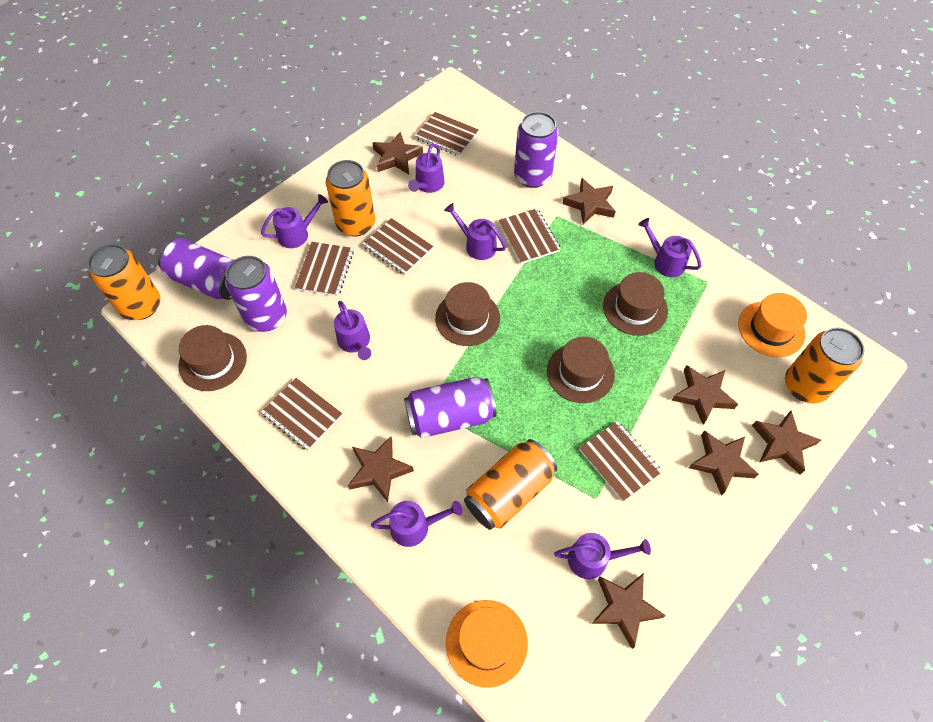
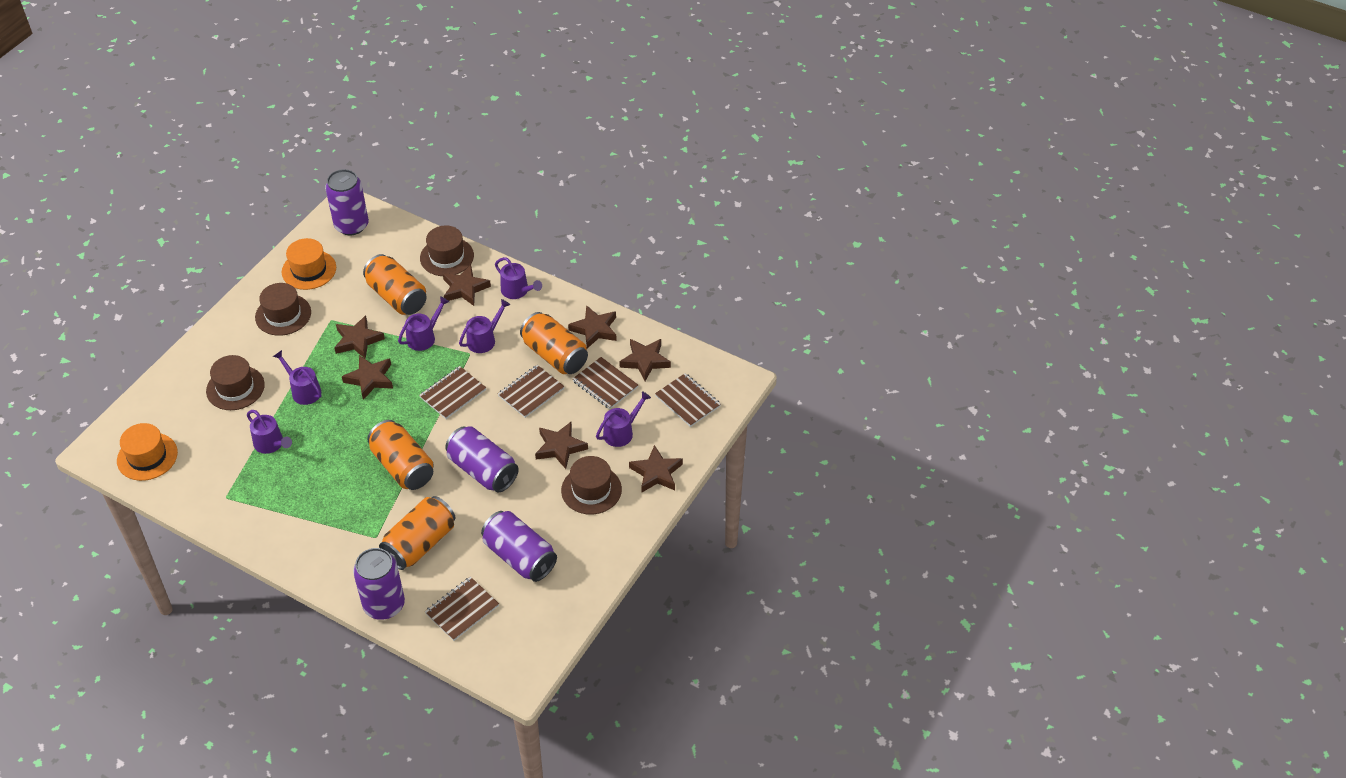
brown notebook: 6 -> 5
purple watering can: 7 -> 6

